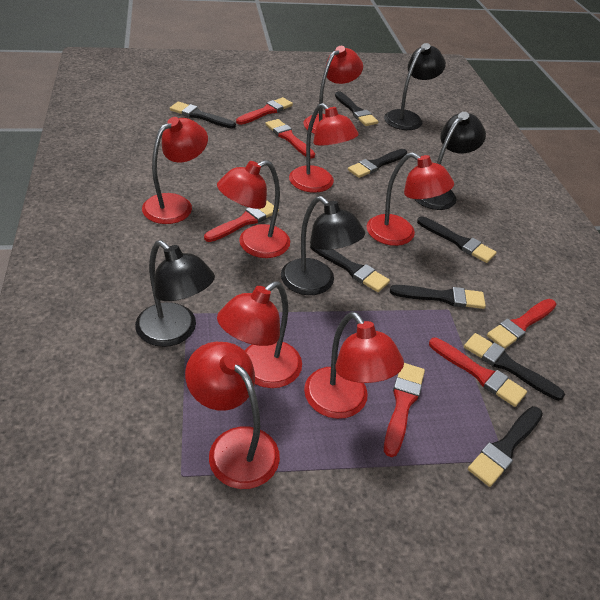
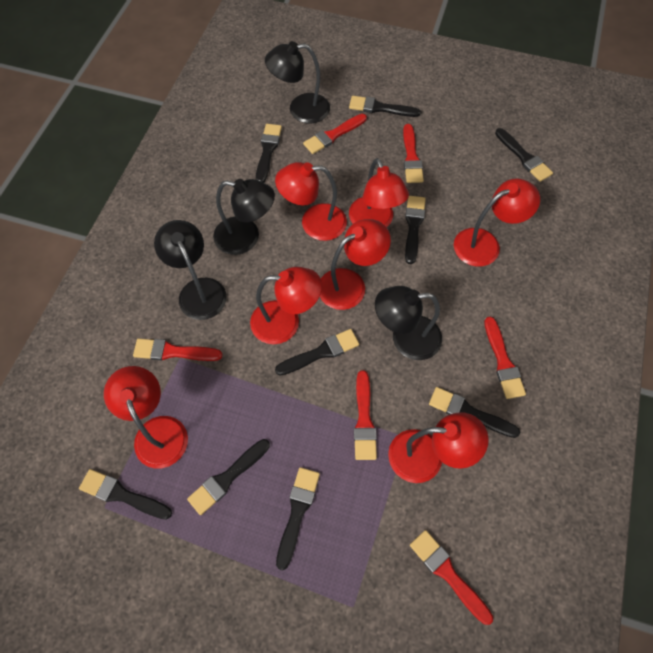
black brush: 8 -> 9
red lamp: 8 -> 7

